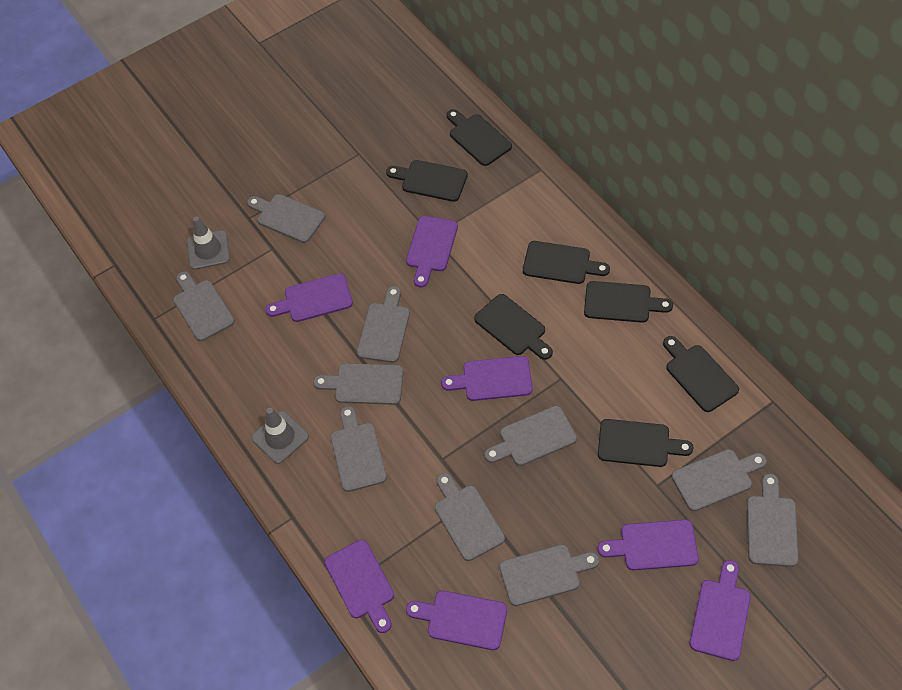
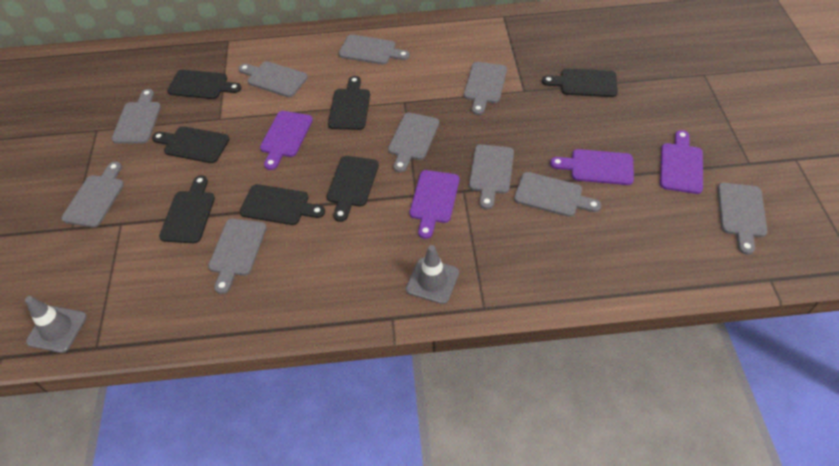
purple cutting board: 7 -> 4

